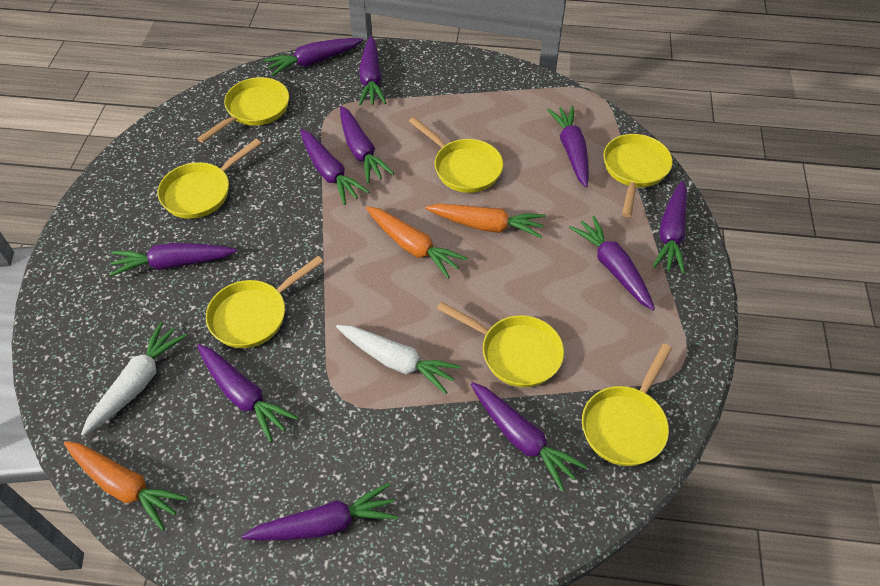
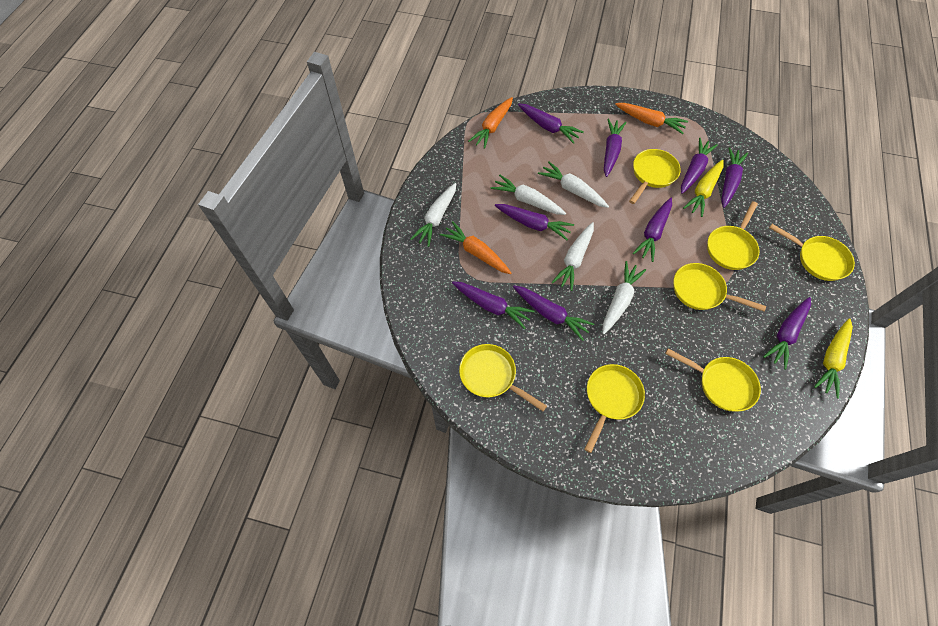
purple carrot: 11 -> 9
white carrot: 2 -> 5
yellow carrot: 0 -> 2

